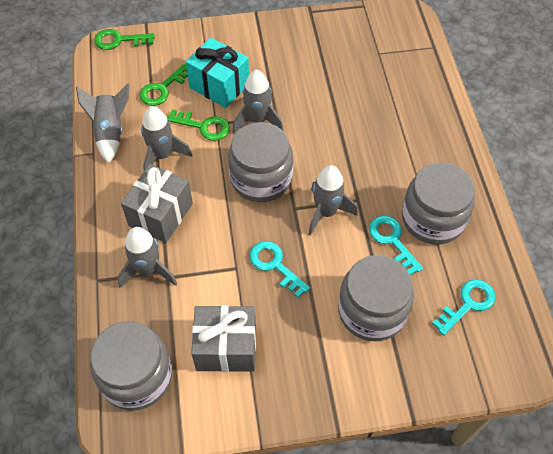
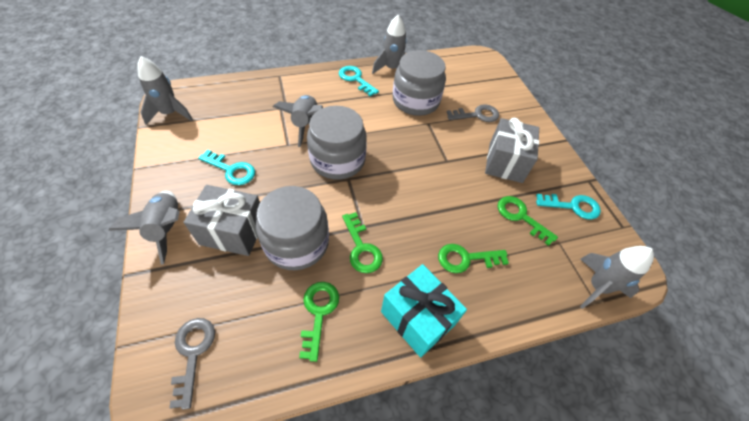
green key: 3 -> 4
grey jar: 4 -> 3
grey key: 0 -> 2

